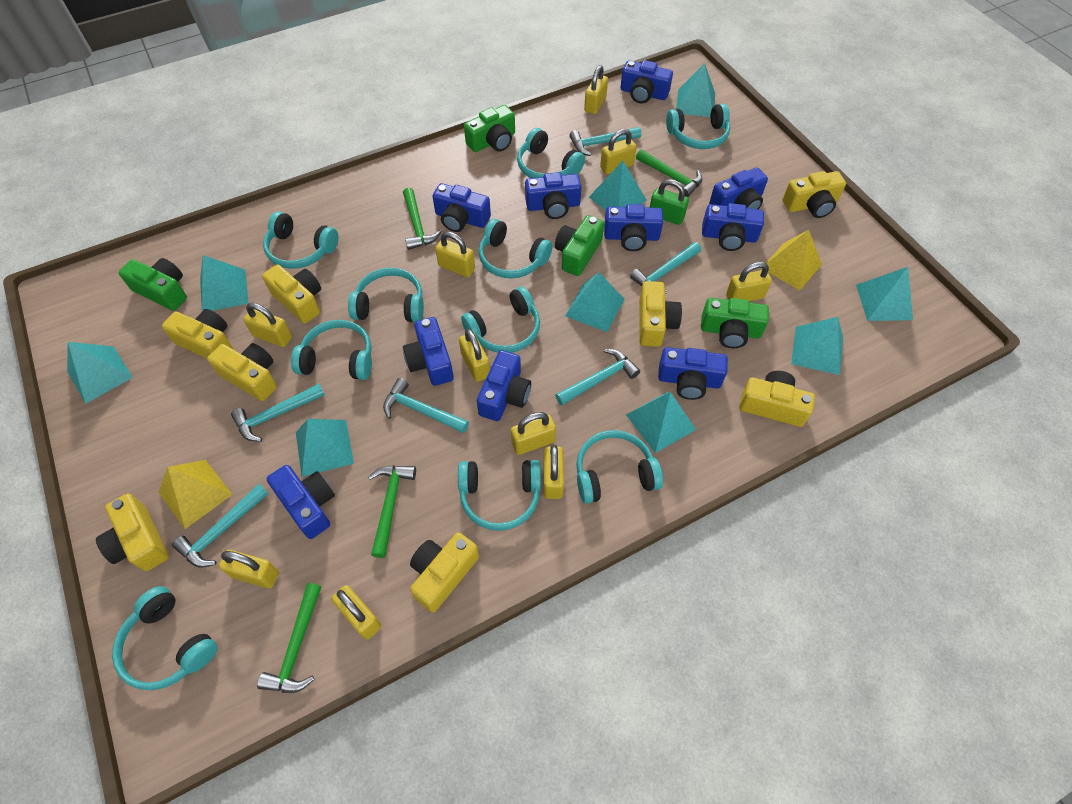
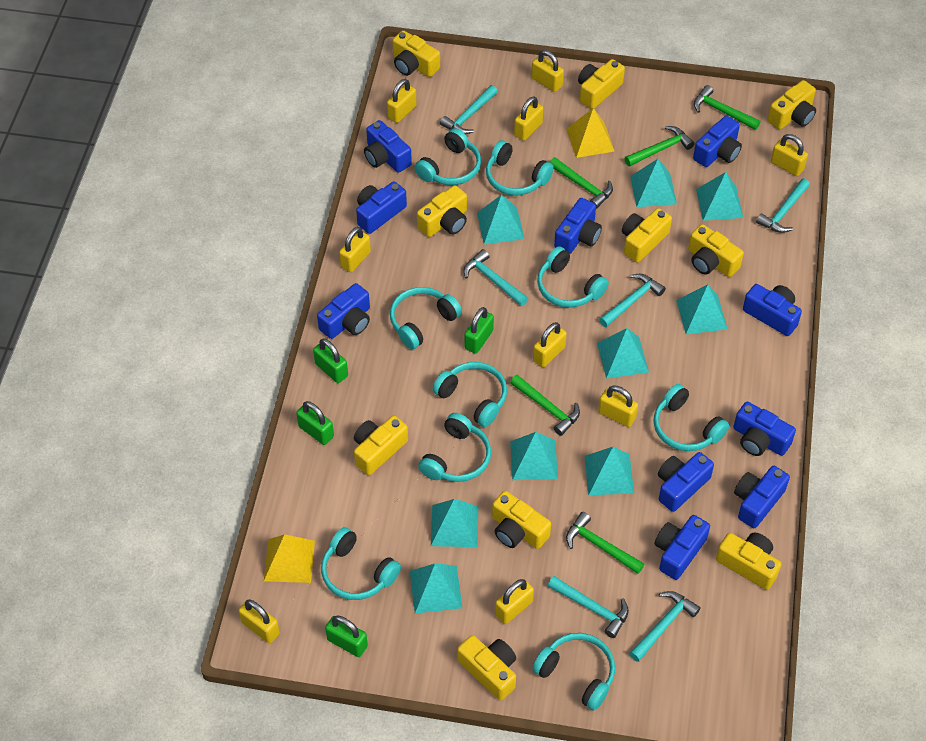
green camera: 4 -> 0
green hammer: 4 -> 5
green padlock: 1 -> 4
turquoise headphones: 10 -> 9
yellow camera: 8 -> 10
yellow padlock: 10 -> 9

